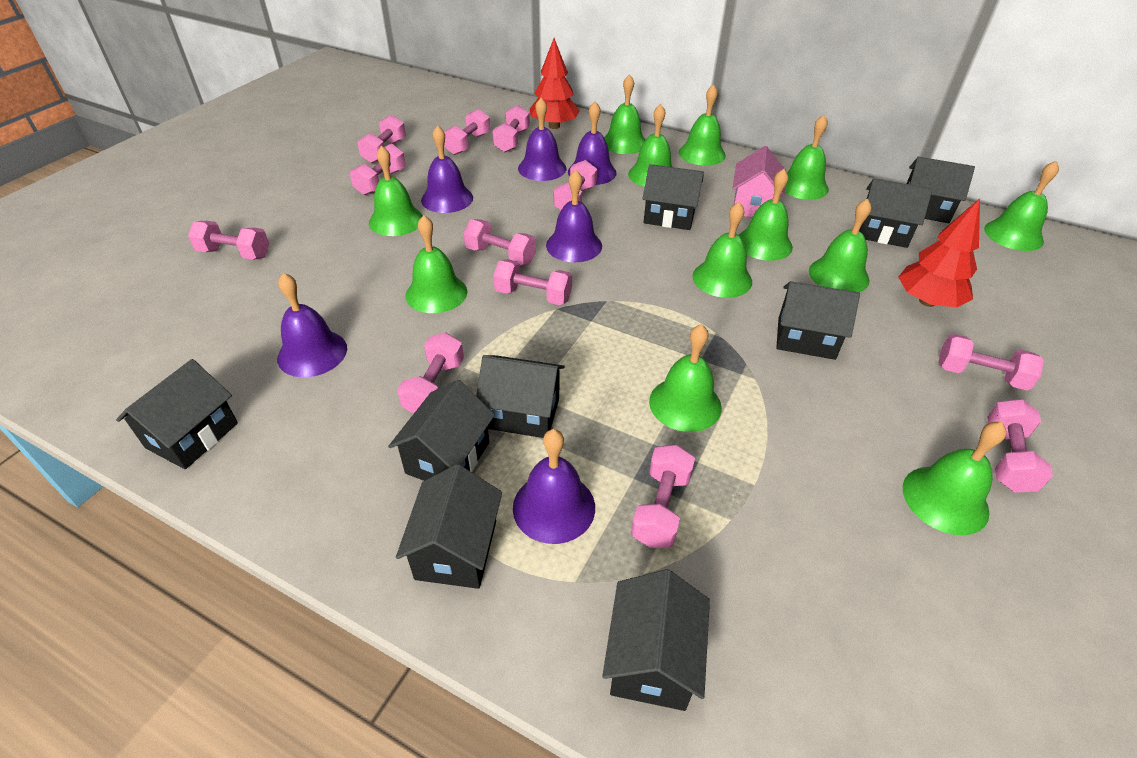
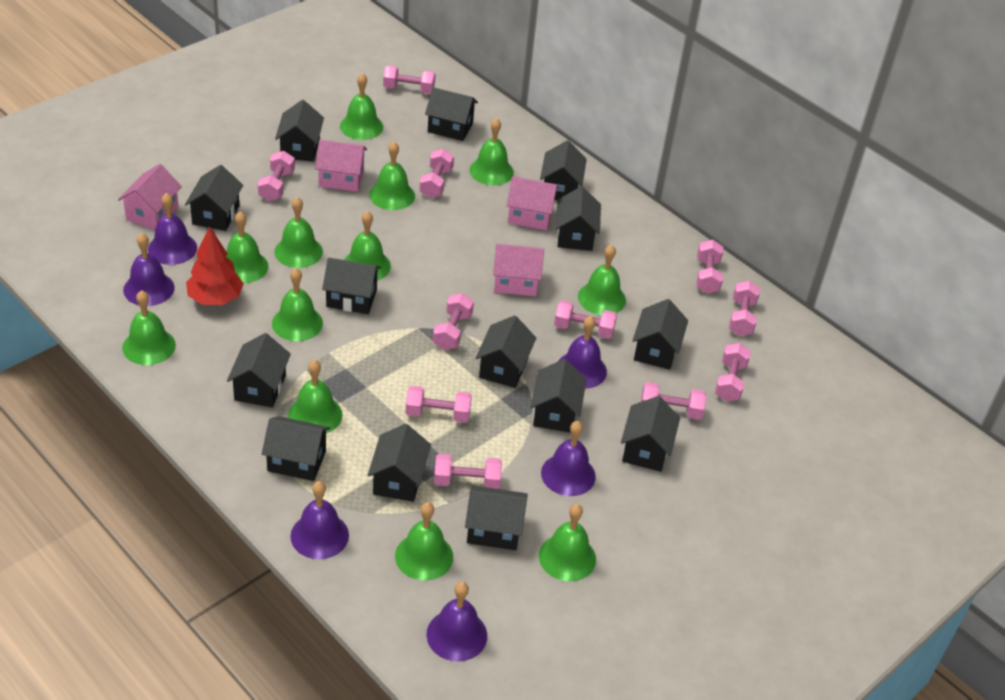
black house: 9 -> 14
pink dumbbell: 12 -> 11
pink house: 1 -> 4
red tree: 2 -> 1

